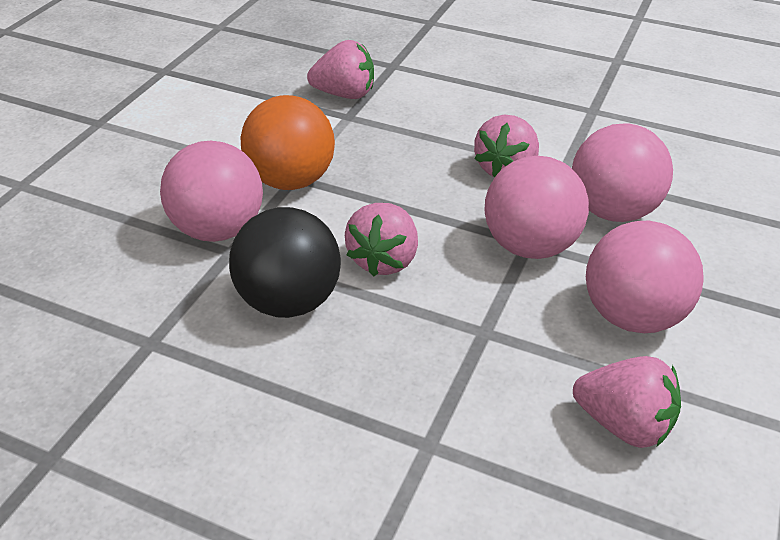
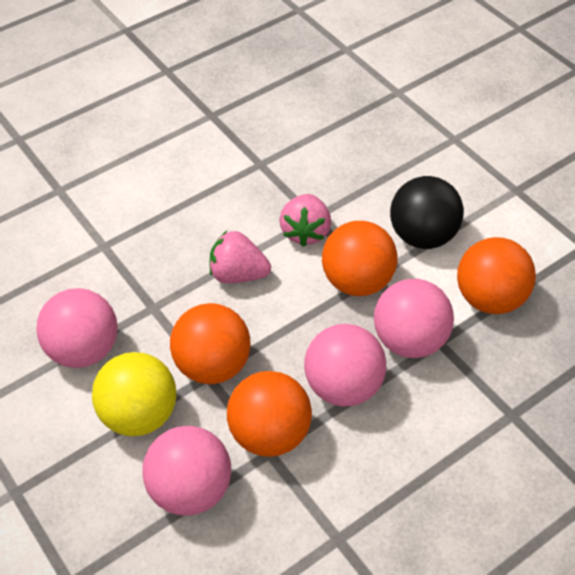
orange ball: 1 -> 4
pink strawberry: 4 -> 2
yellow ball: 0 -> 1

